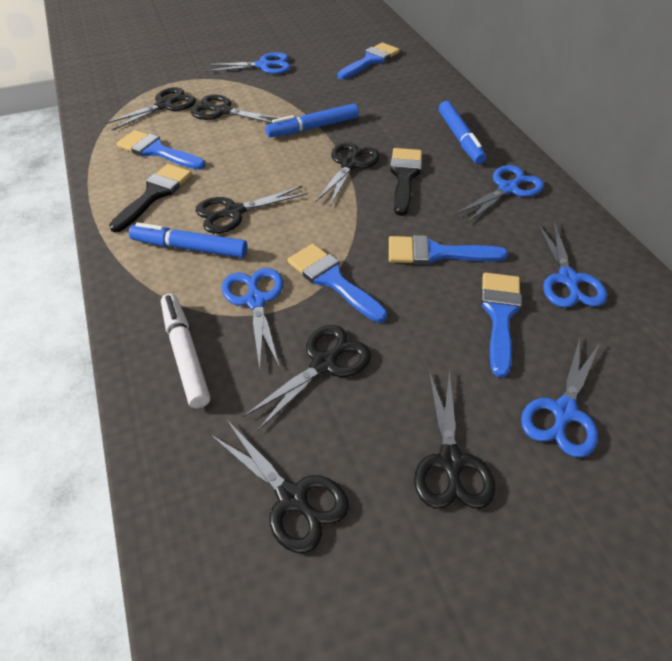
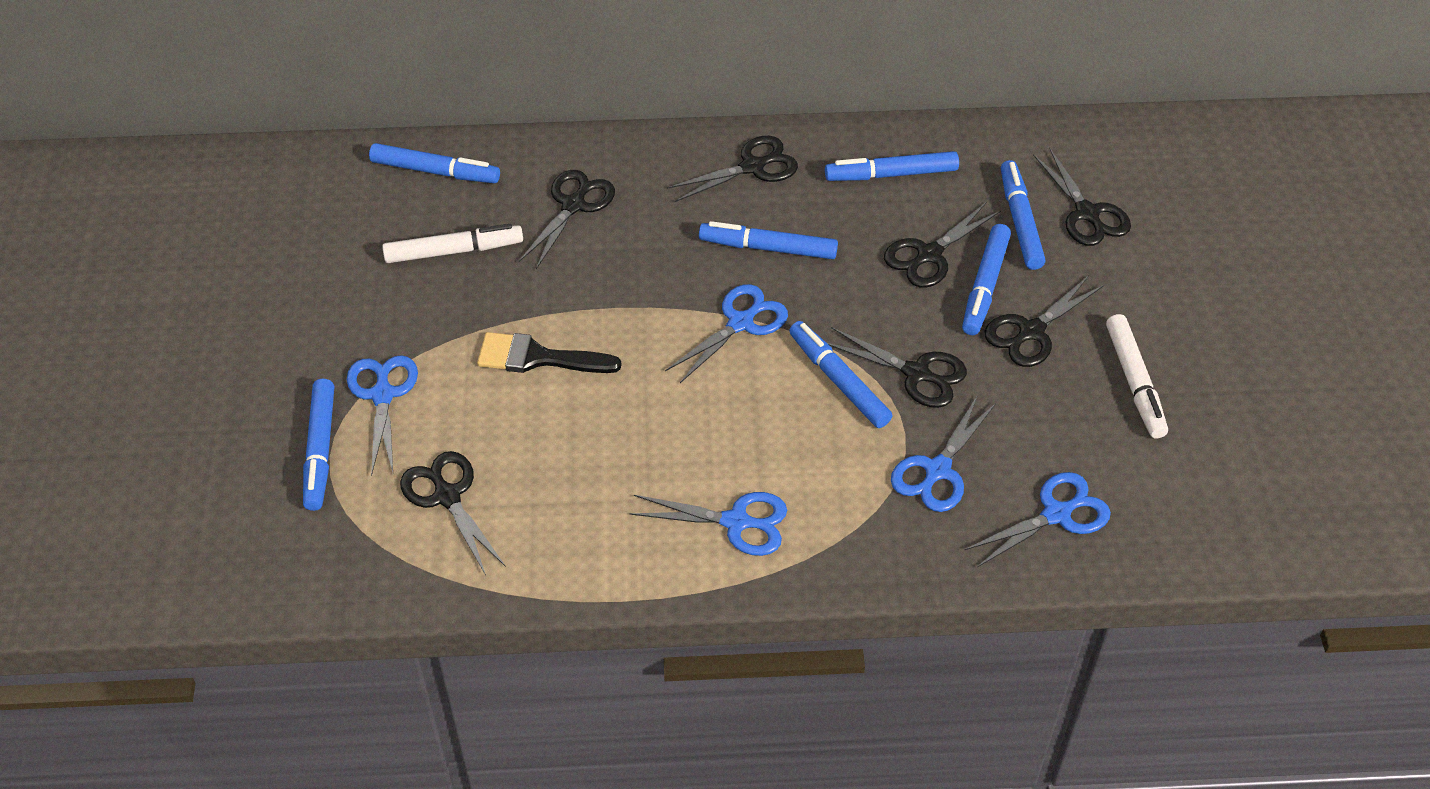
black brush: 2 -> 1
blue brush: 5 -> 0
blue marker: 3 -> 7
white marker: 1 -> 2

